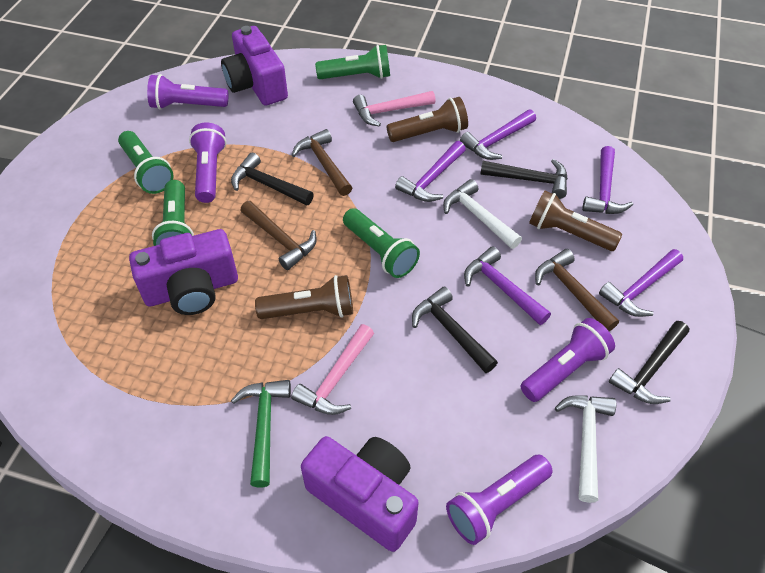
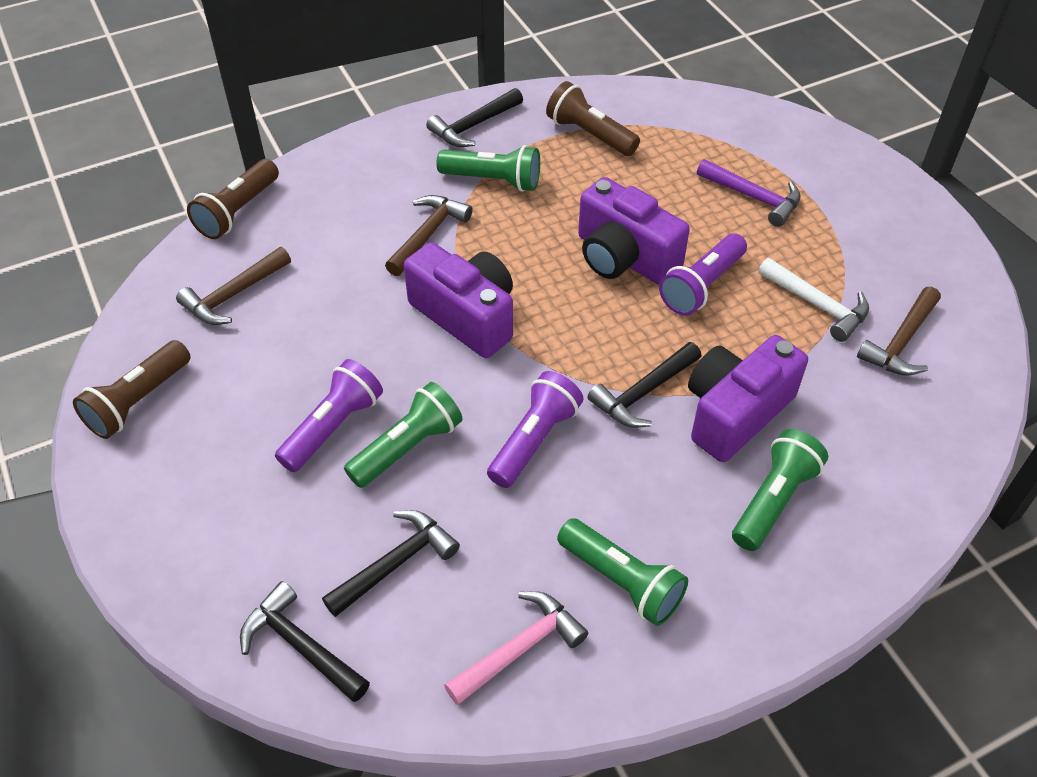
green hammer: 1 -> 0
pink hammer: 2 -> 1
purple flashlight: 4 -> 3
purple hammer: 5 -> 1
white hammer: 2 -> 1

